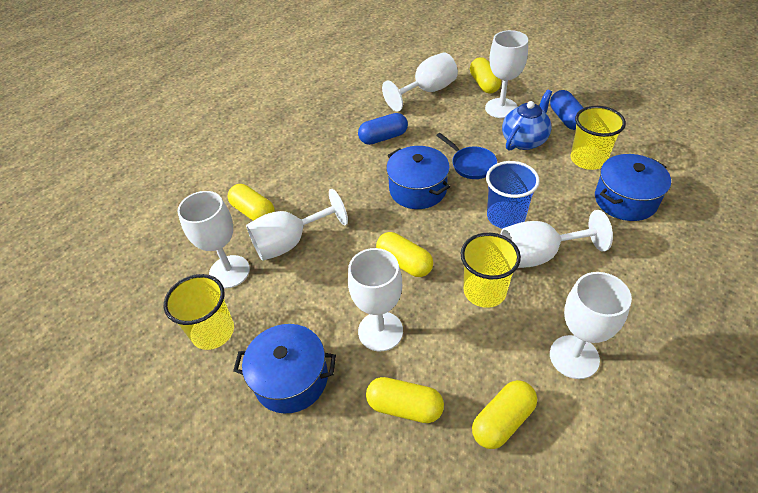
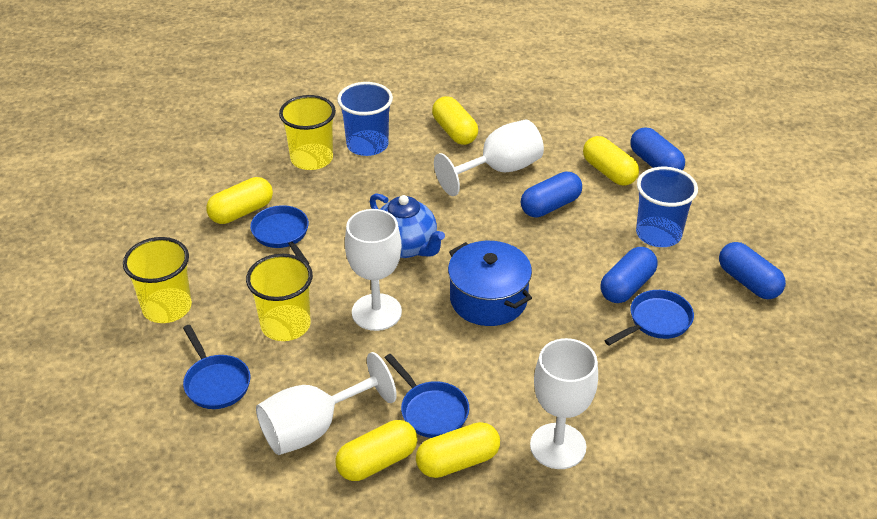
blue capsule: 2 -> 4
blue cup: 1 -> 2
blue pan: 1 -> 4
blue pot: 3 -> 1
white goblet: 7 -> 4

